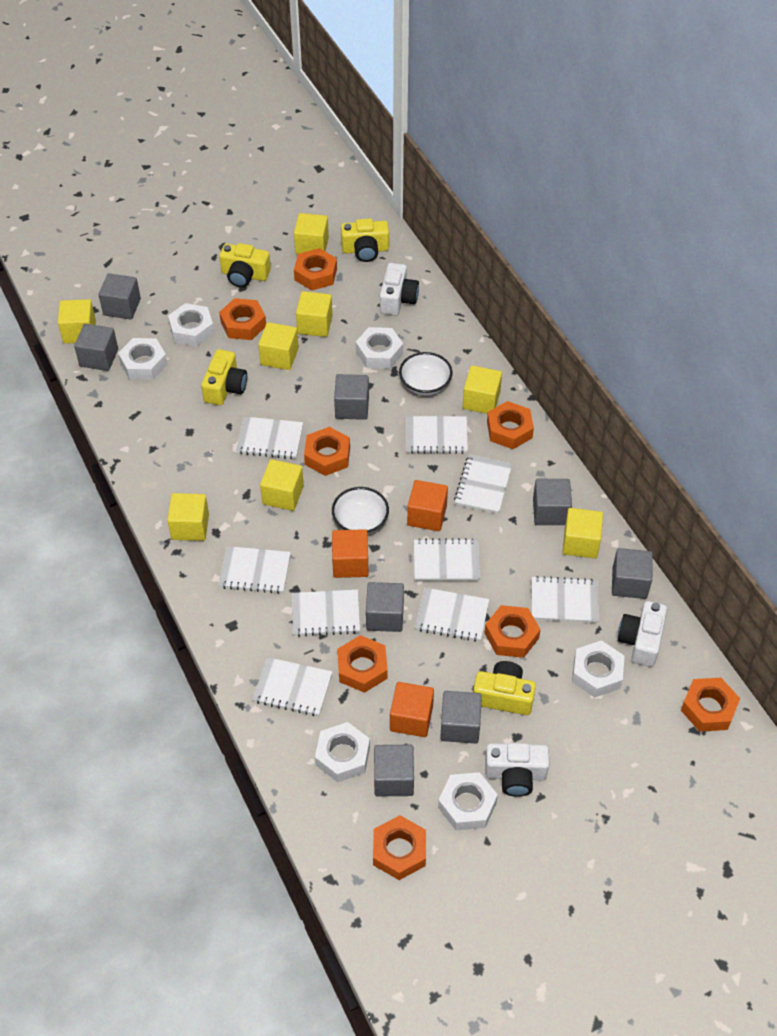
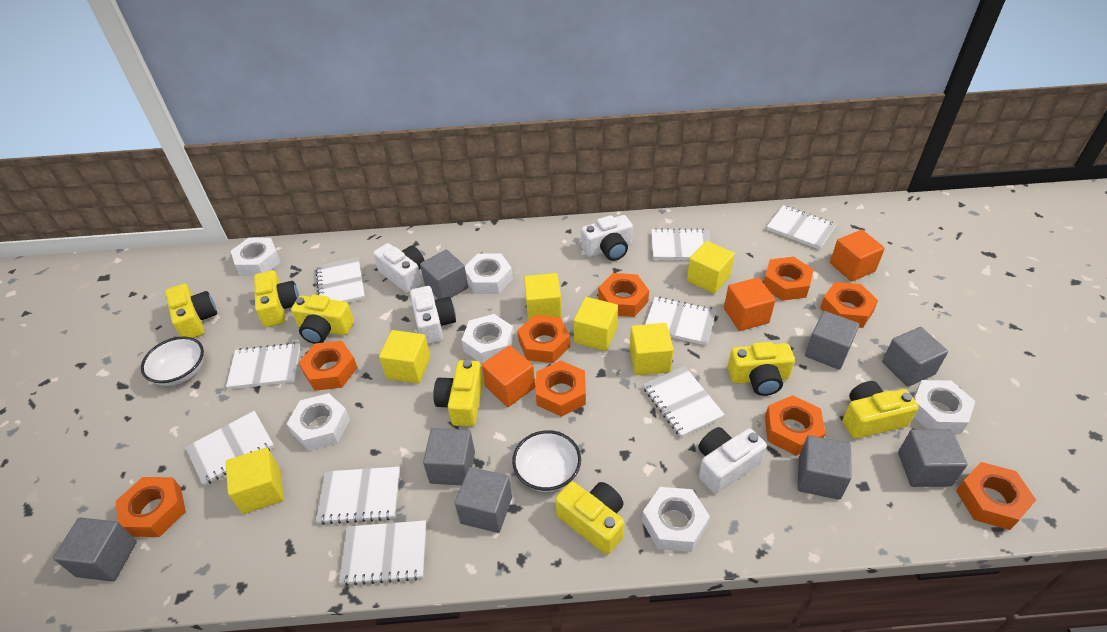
orange nut: 8 -> 9
white camera: 3 -> 4
yellow camera: 4 -> 7
yellow cube: 8 -> 6

